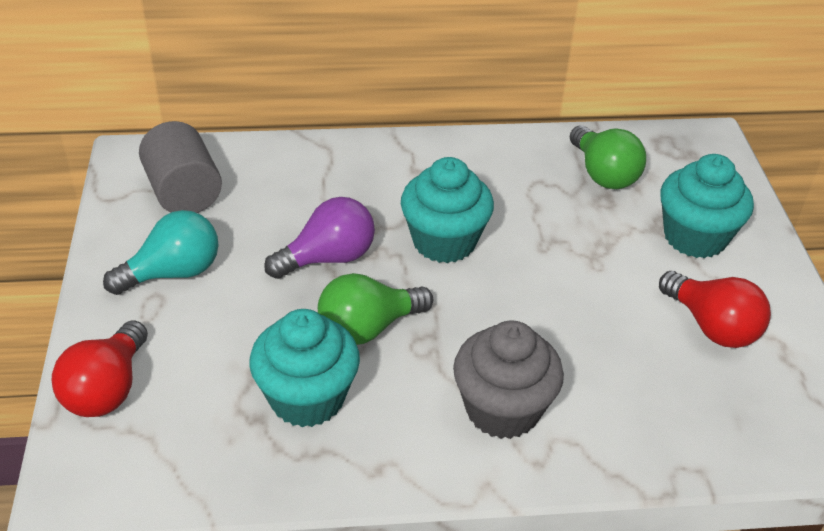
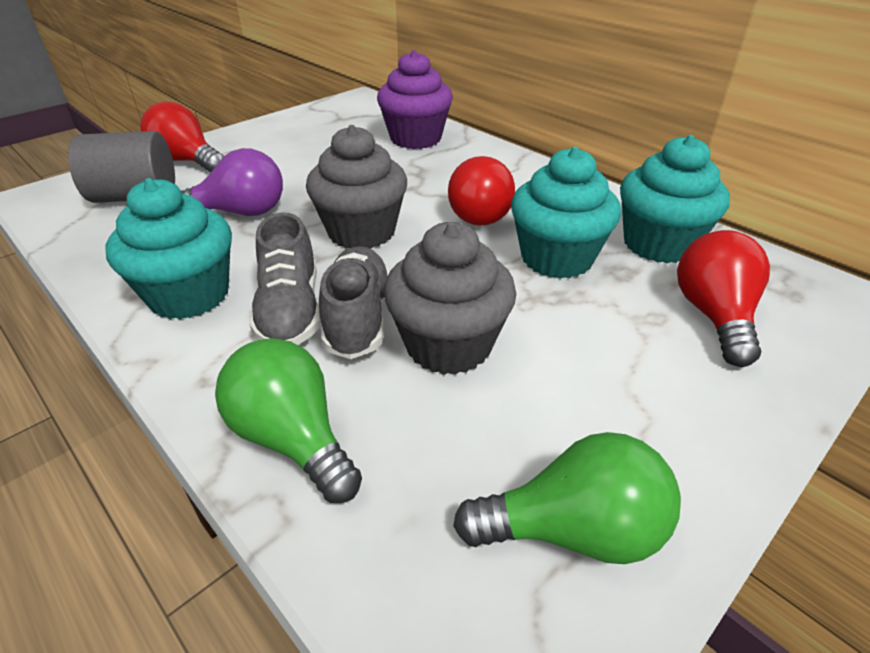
grey cupcake: 1 -> 2
grey shoe: 0 -> 2
purple cupcake: 0 -> 1
red light bulb: 2 -> 3
turquoise light bulb: 1 -> 0

